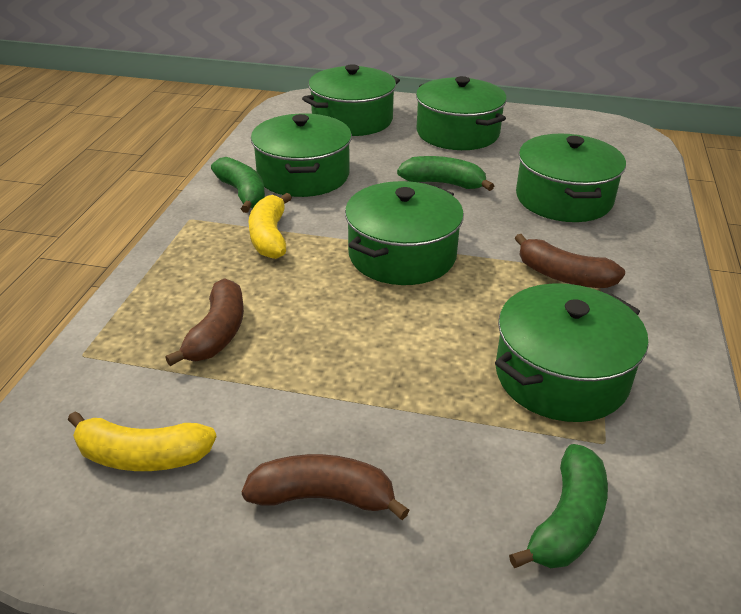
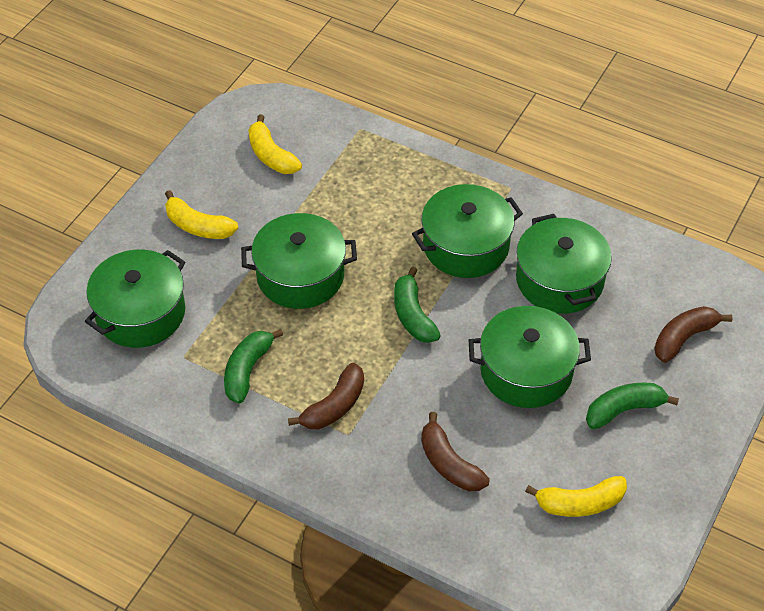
green pot: 6 -> 5
yellow banana: 2 -> 3

